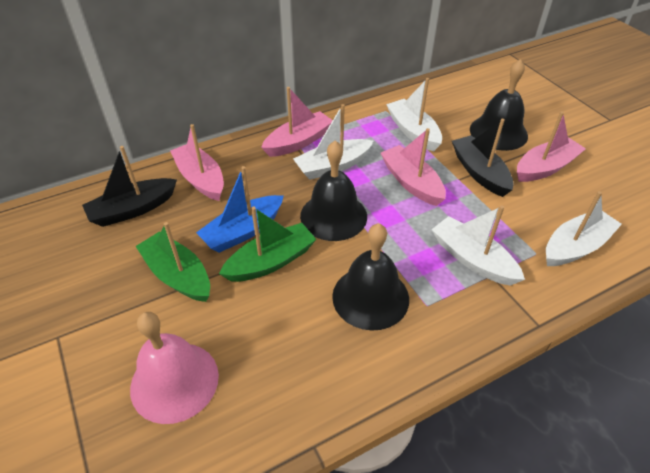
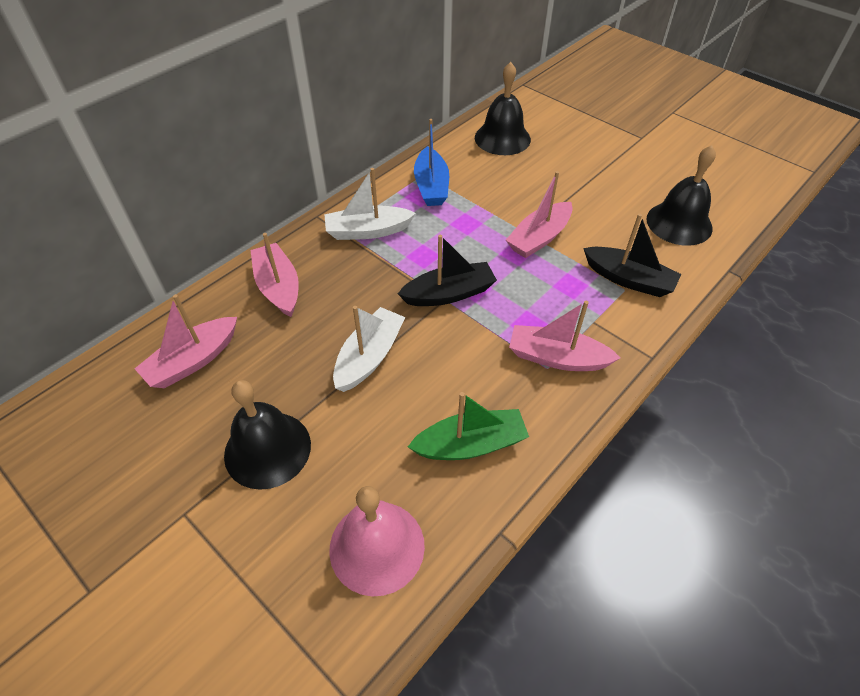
green boat: 2 -> 1
white boat: 4 -> 2

